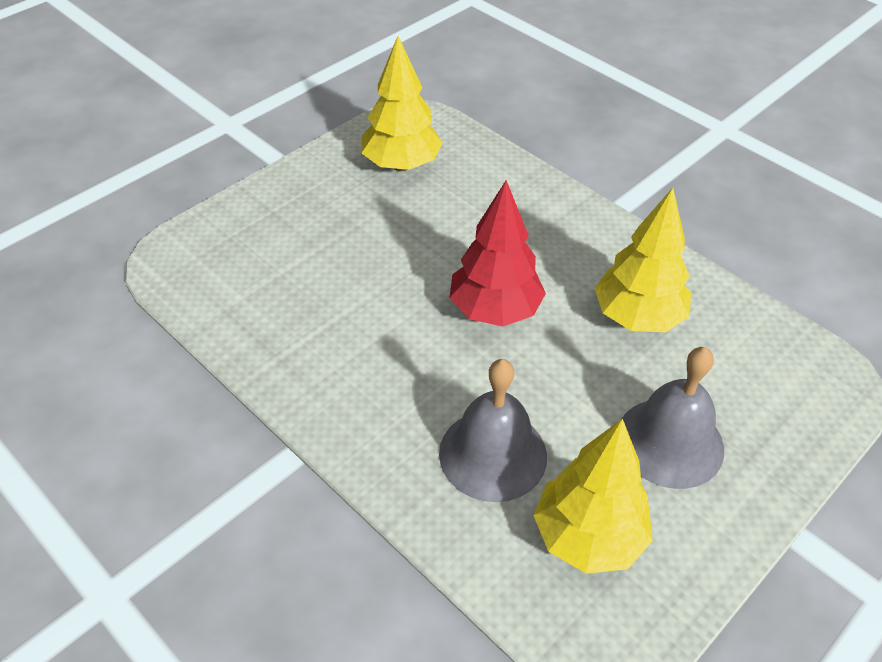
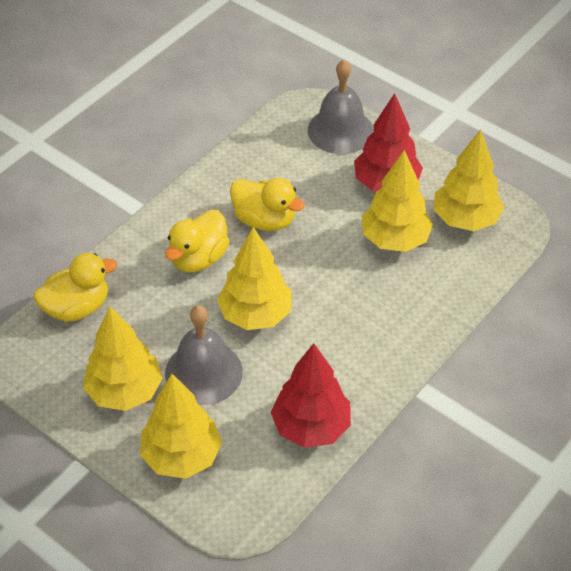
red tree: 1 -> 2
yellow duck: 0 -> 3
yellow tree: 3 -> 5

